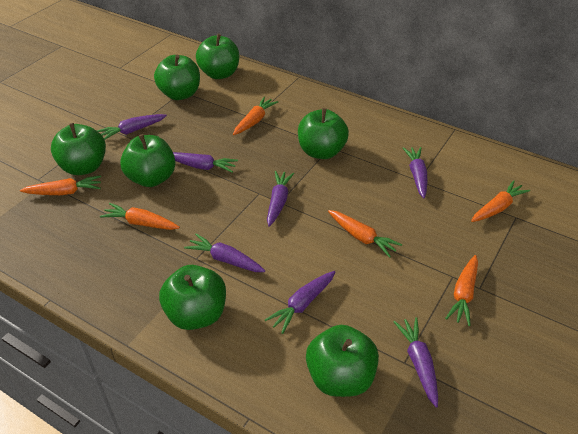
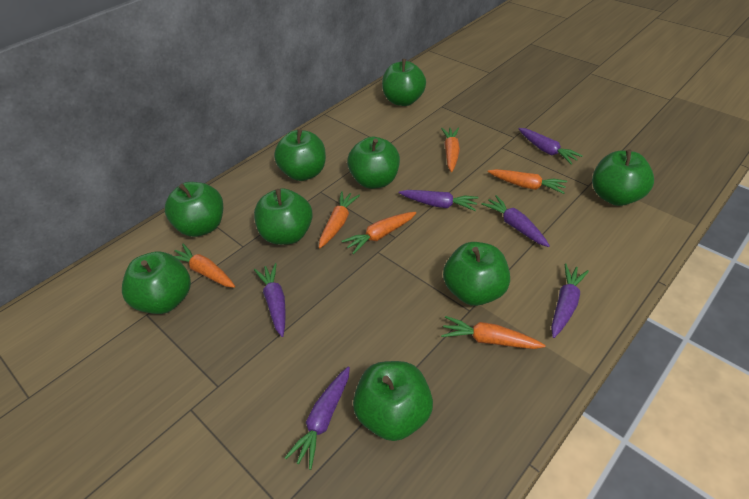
green apple: 7 -> 9
purple carrot: 7 -> 6

